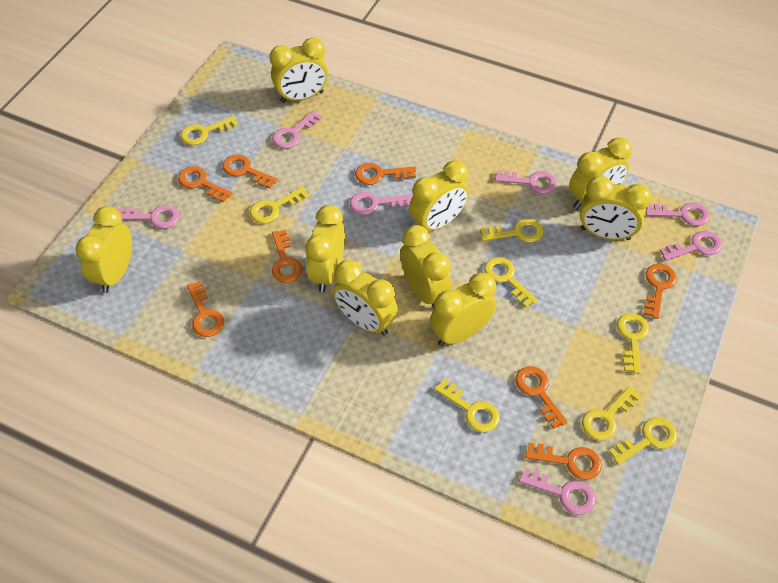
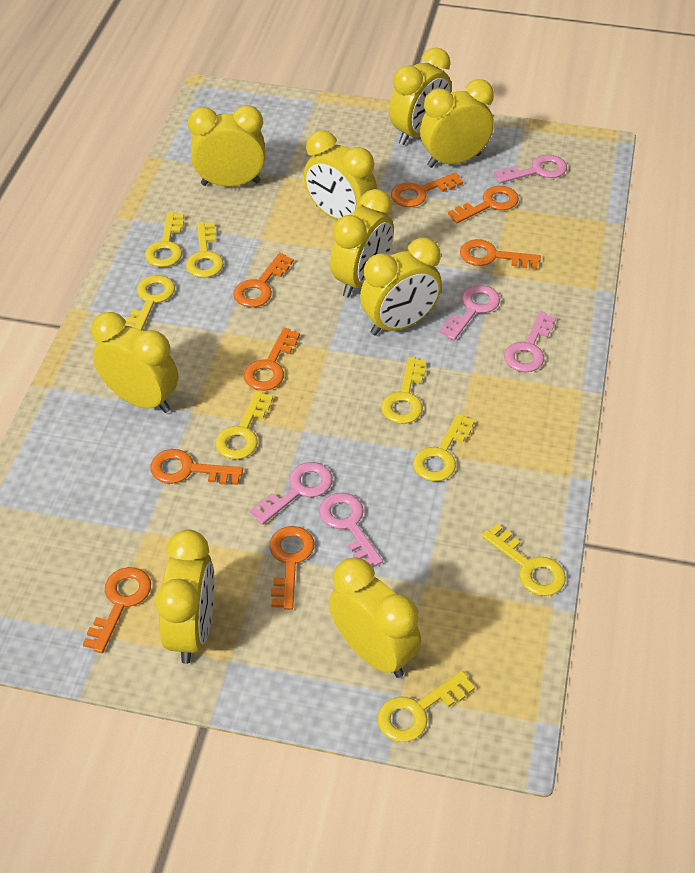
pink key: 7 -> 5

